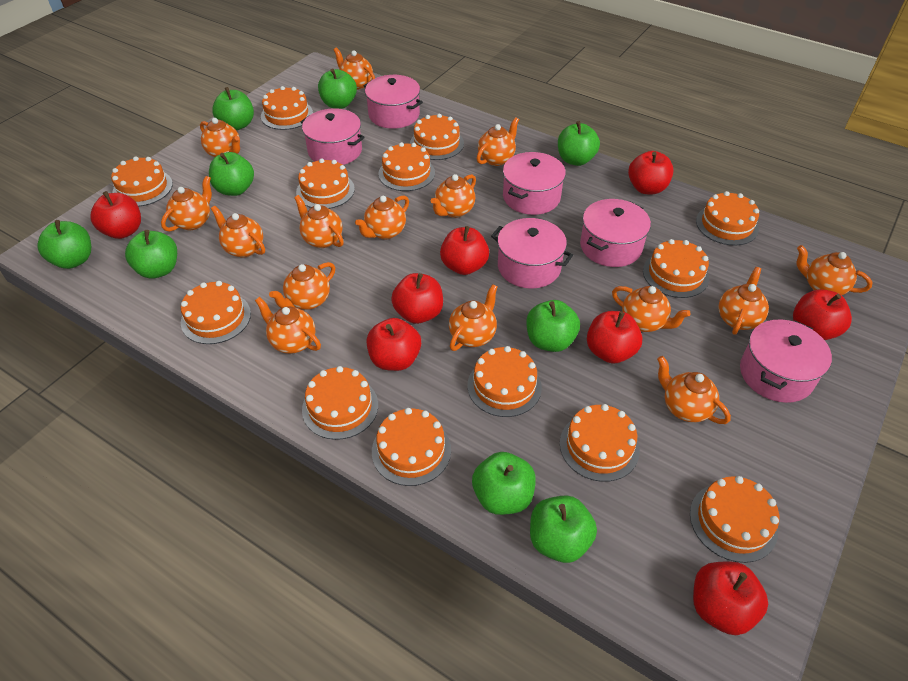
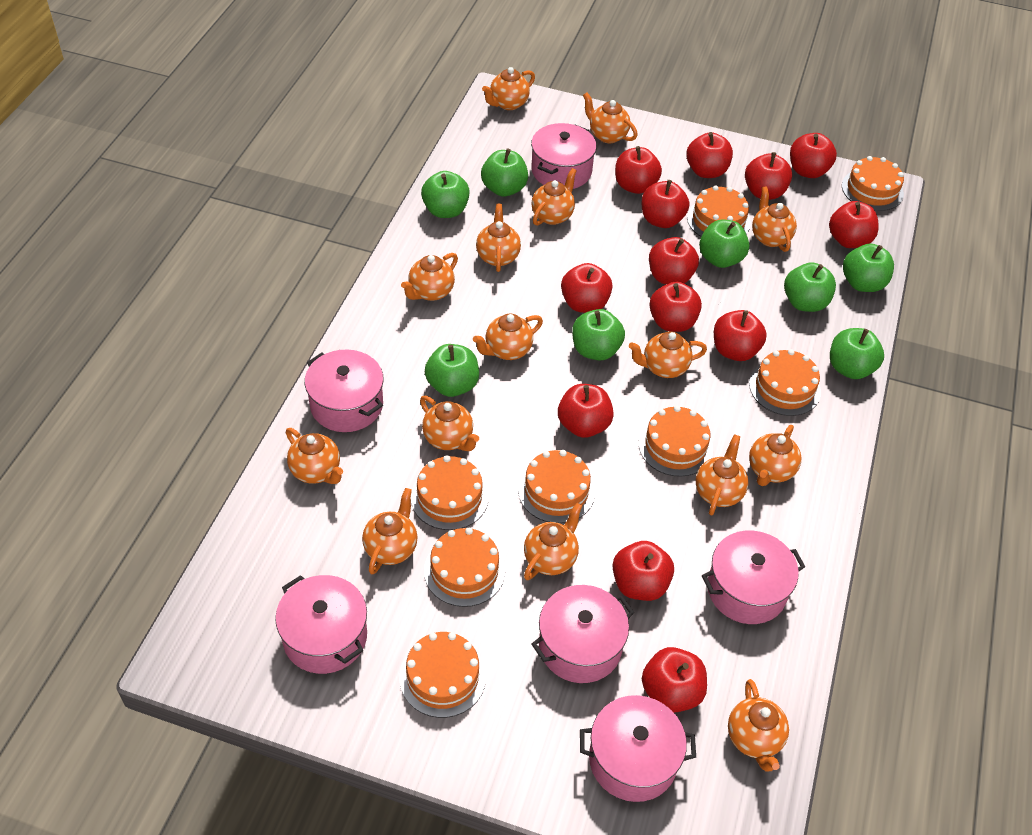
green apple: 9 -> 8
orange cake: 13 -> 8
red apple: 8 -> 13

